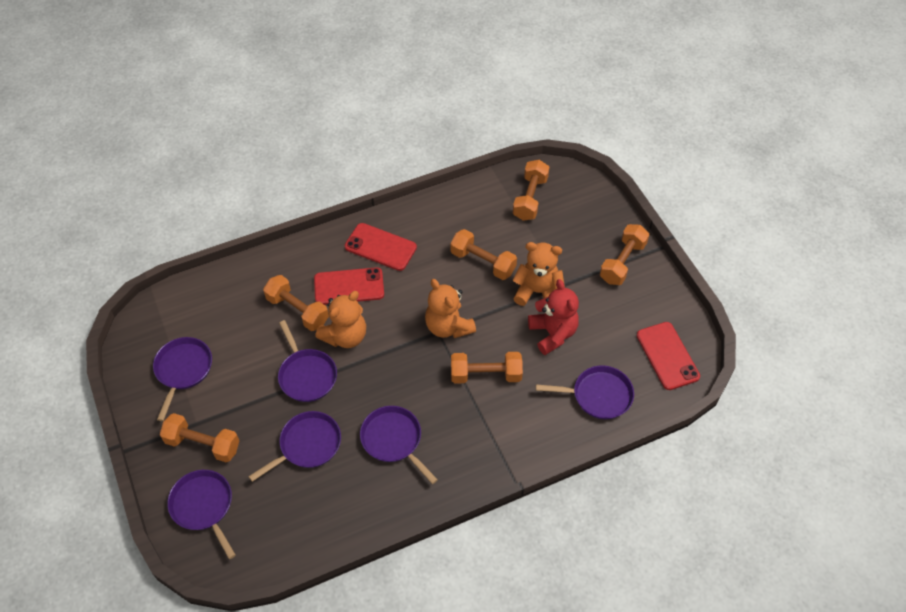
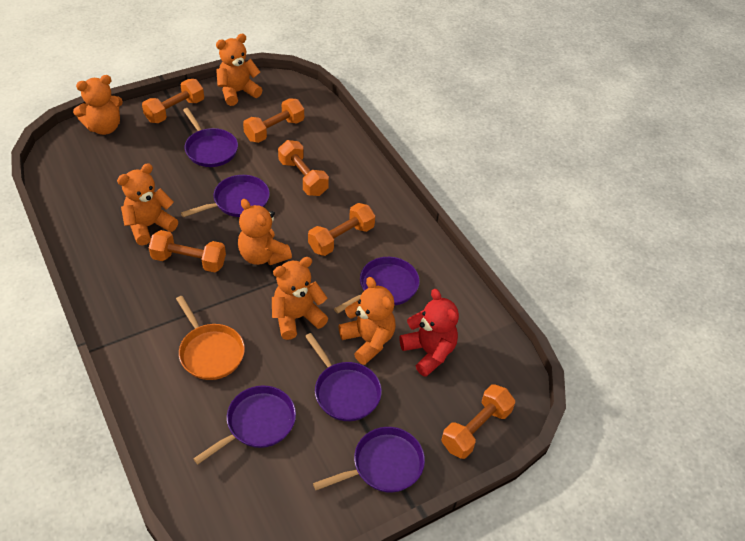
orange pan: 0 -> 1
orange teddy bear: 3 -> 6
red phone: 3 -> 0

